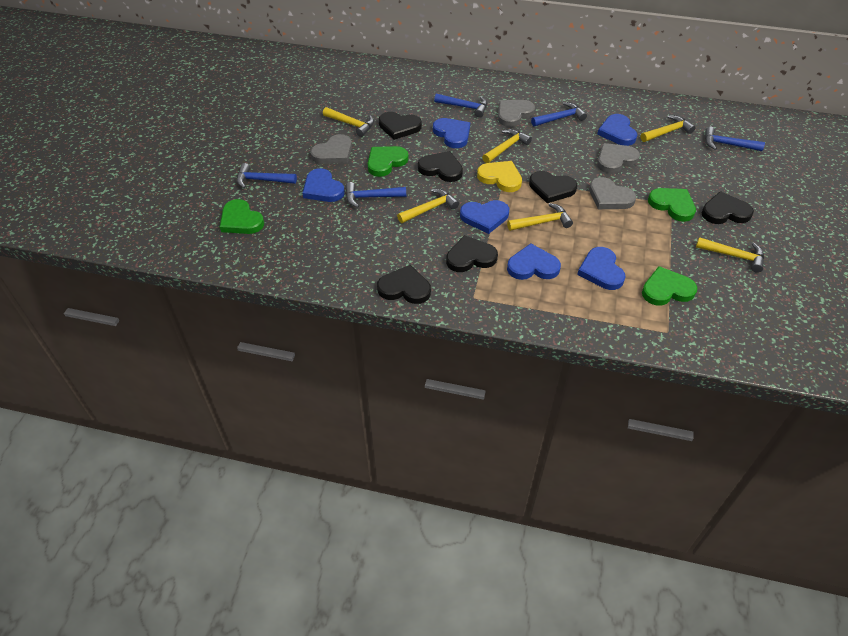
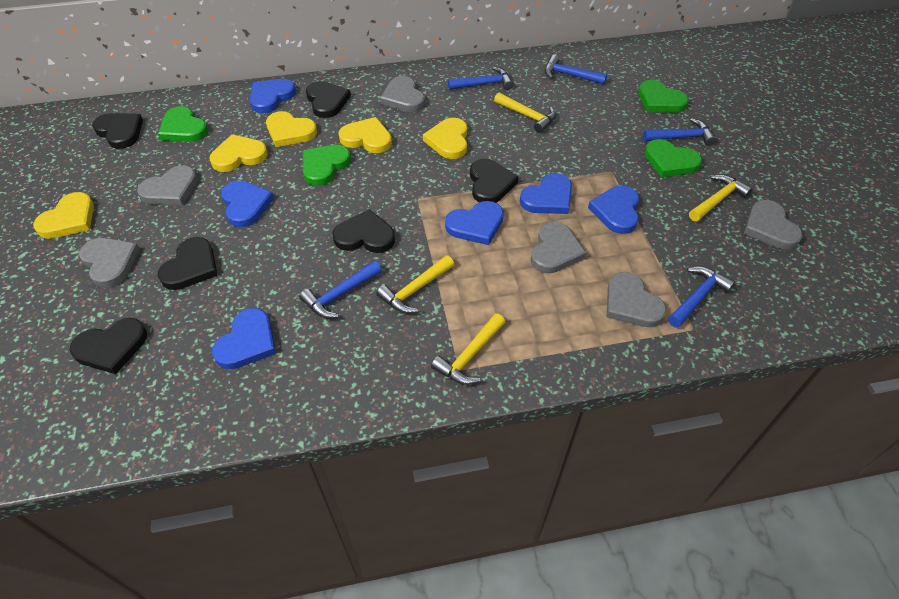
grey heart: 4 -> 6
yellow hammer: 6 -> 4
yellow heart: 1 -> 5

